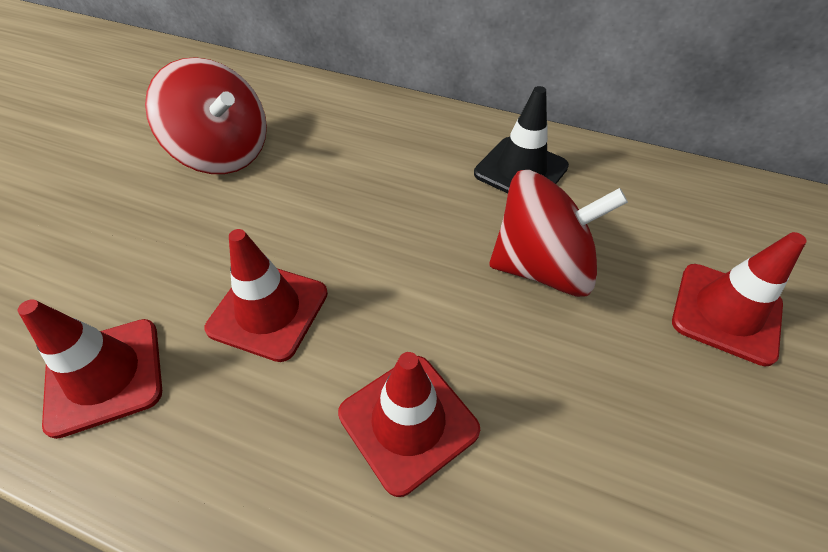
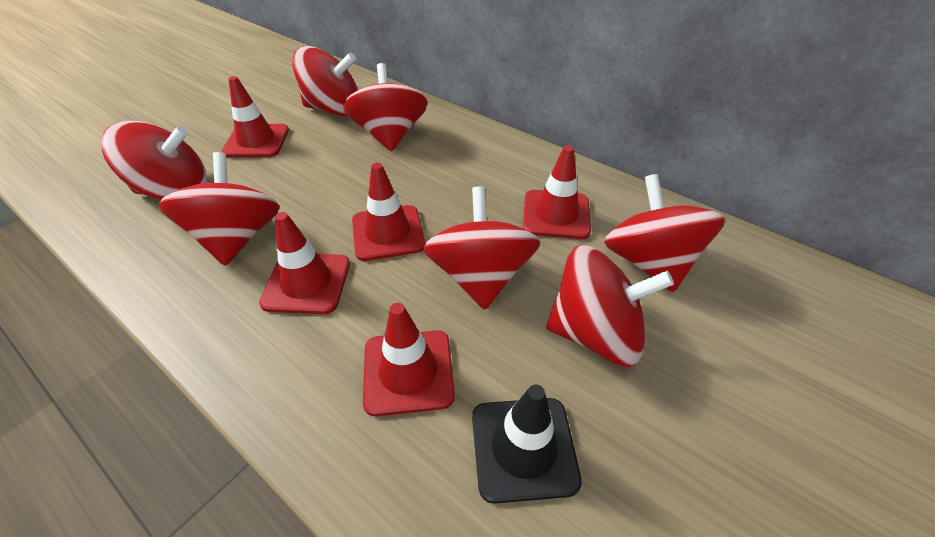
red spinning top: 2 -> 7
red traffic cone: 4 -> 5

